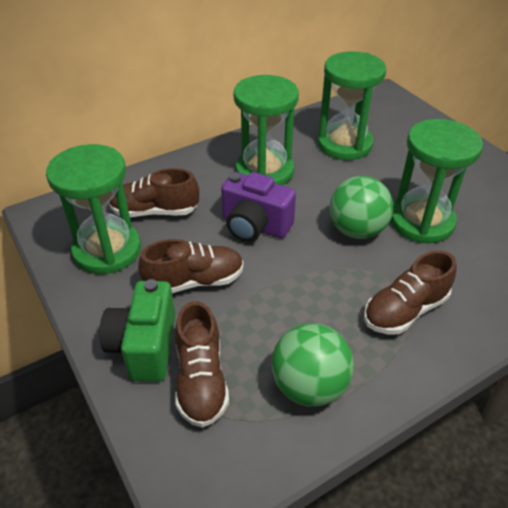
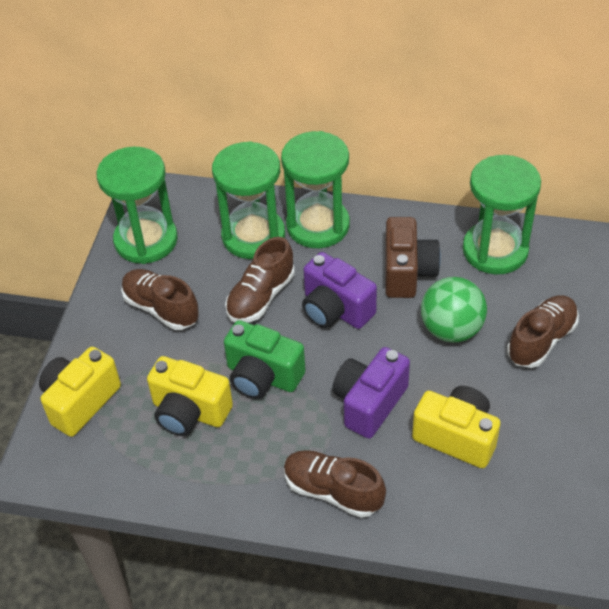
brown camera: 0 -> 1
green ball: 2 -> 1
purple camera: 1 -> 2
yellow camera: 0 -> 3

